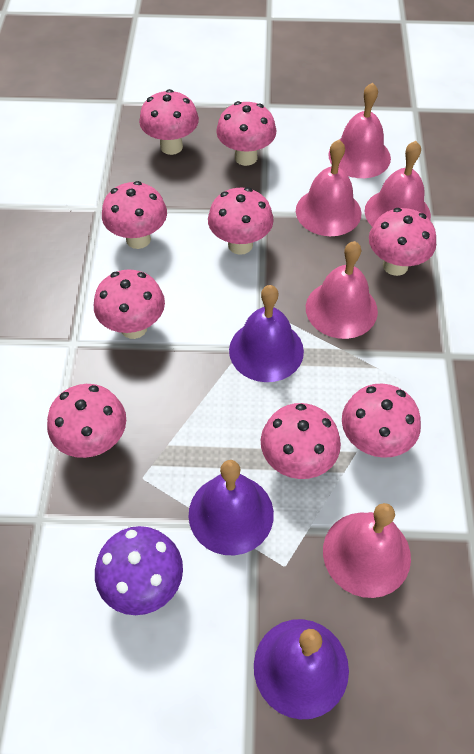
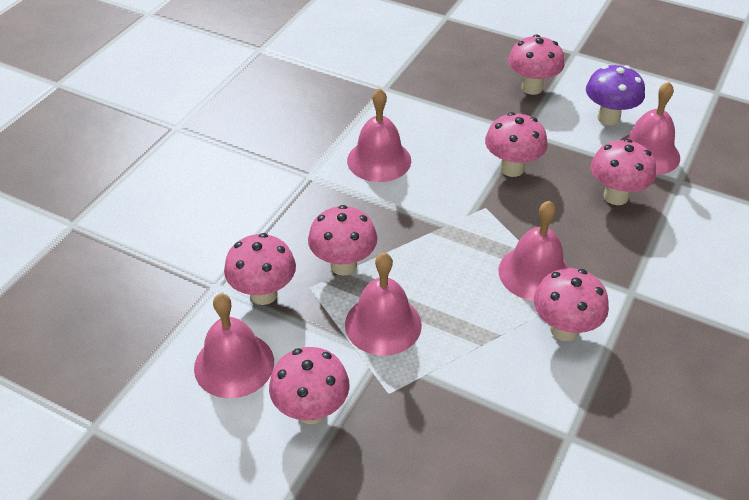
pink mushroom: 9 -> 7
purple bell: 3 -> 0

